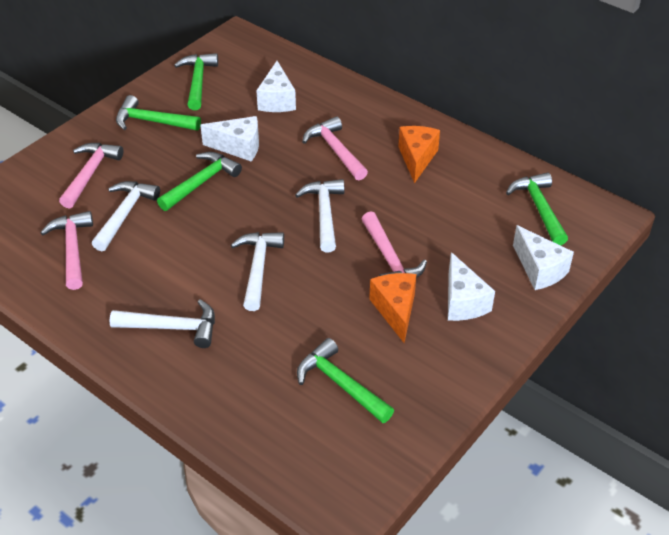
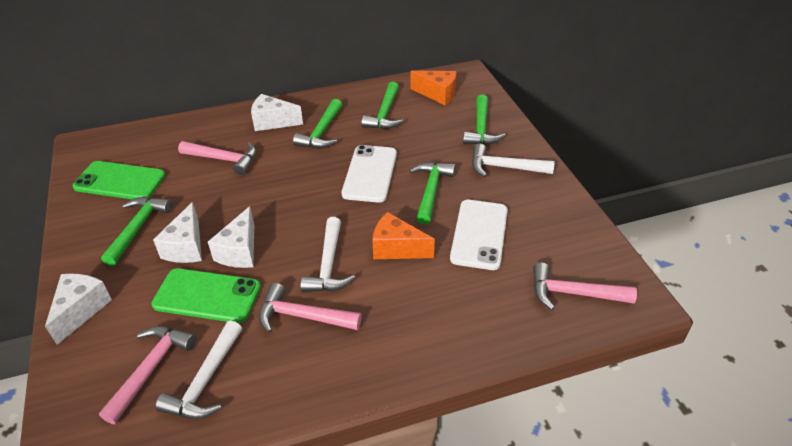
green phone: 0 -> 2
white hammer: 4 -> 3
white phone: 0 -> 2

